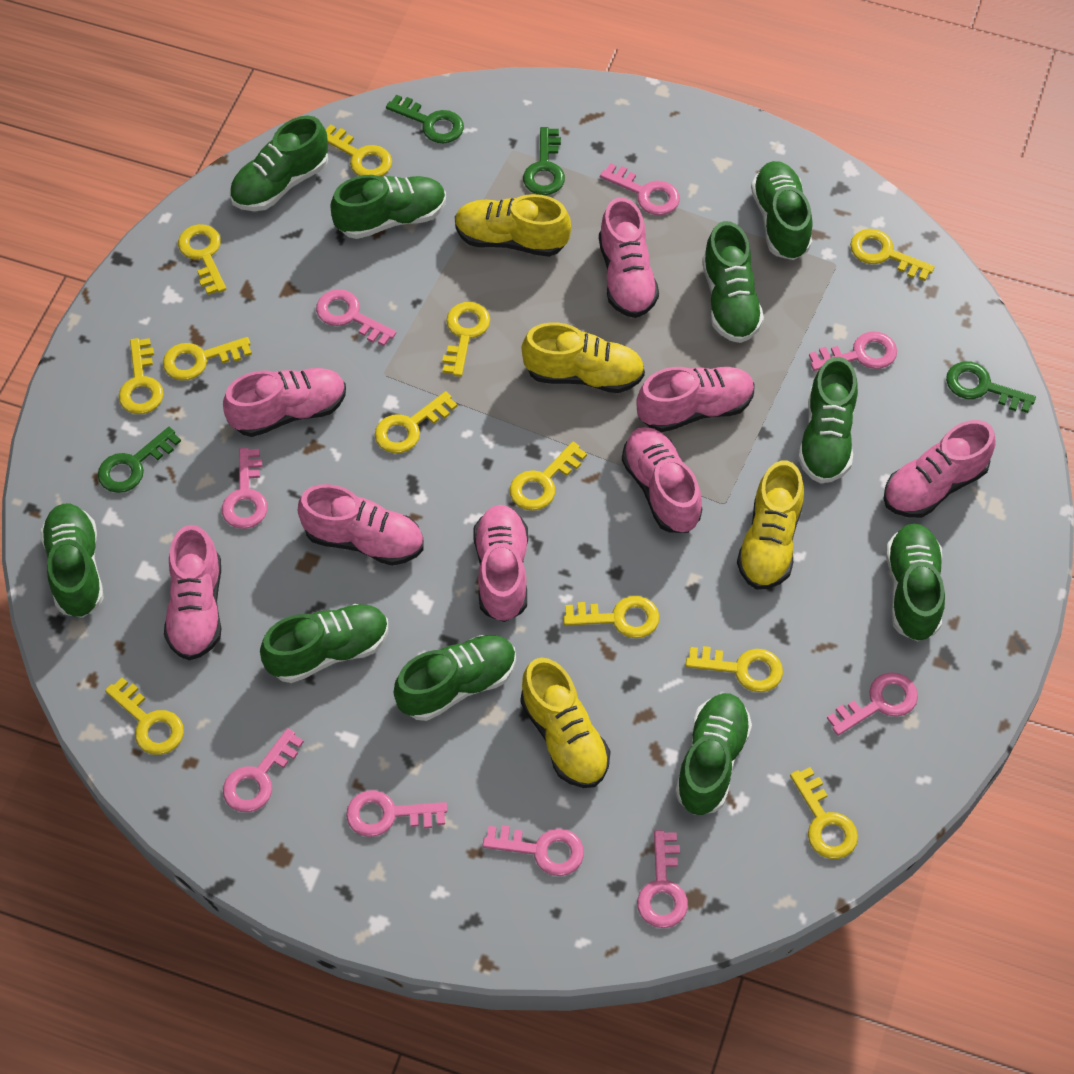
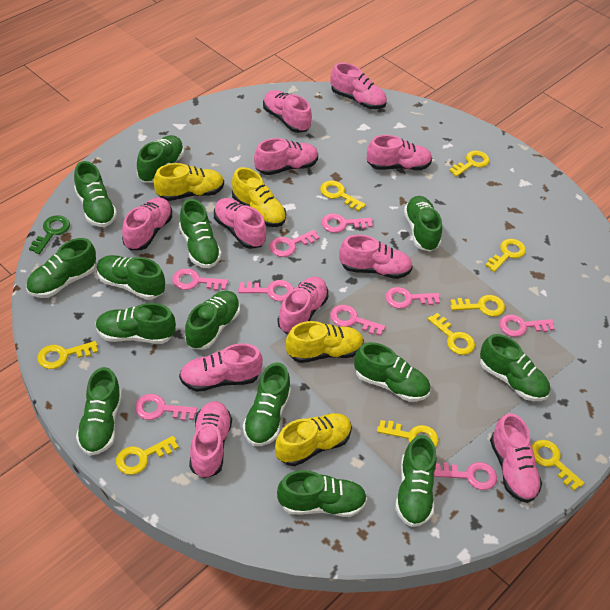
green key: 4 -> 1
green shoe: 10 -> 14
pink shoe: 8 -> 11
yellow key: 12 -> 9

